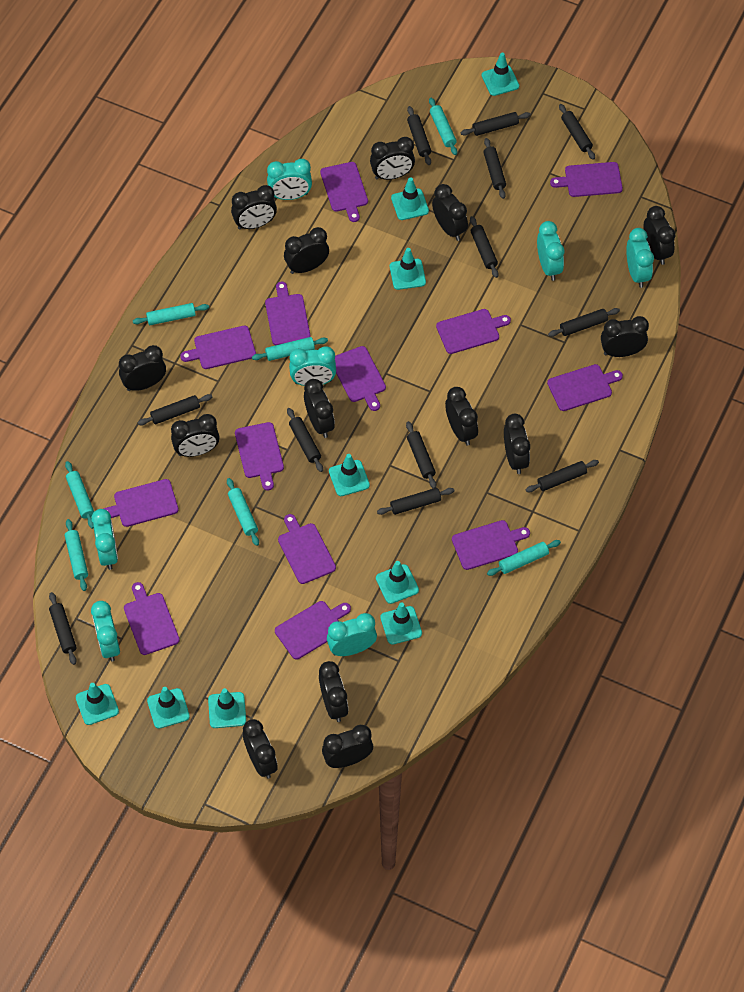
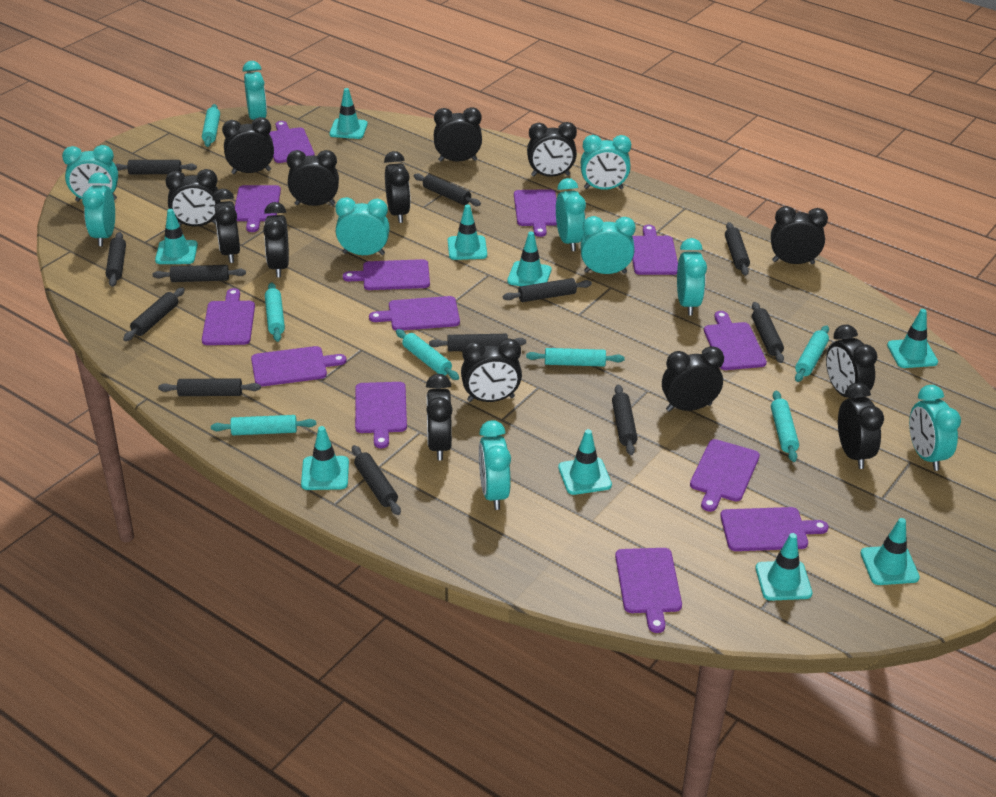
turquoise clock: 7 -> 10

